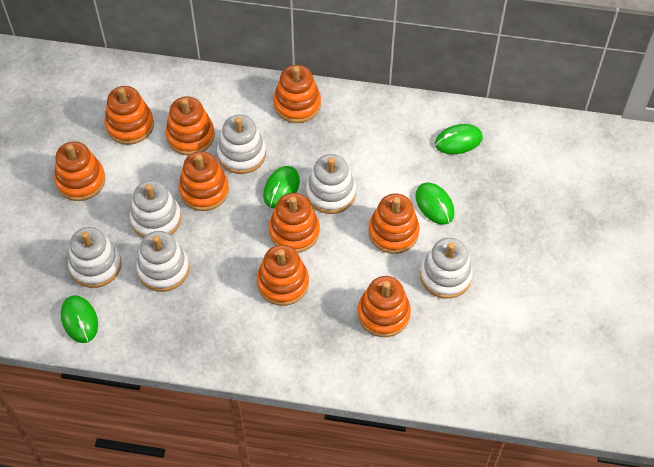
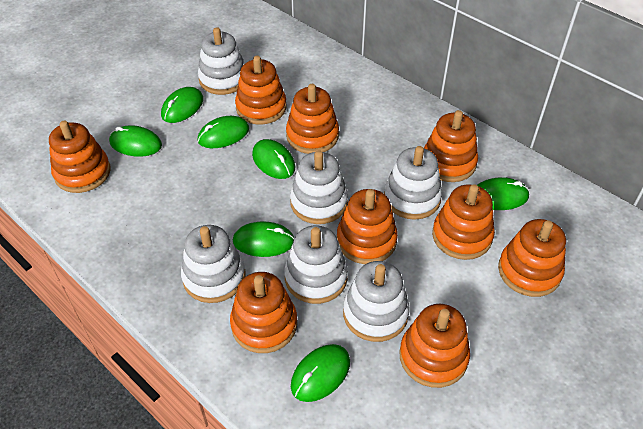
green mouse: 4 -> 7

